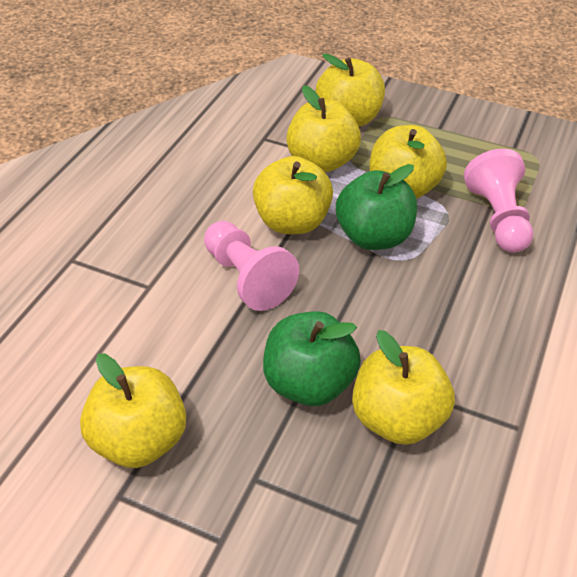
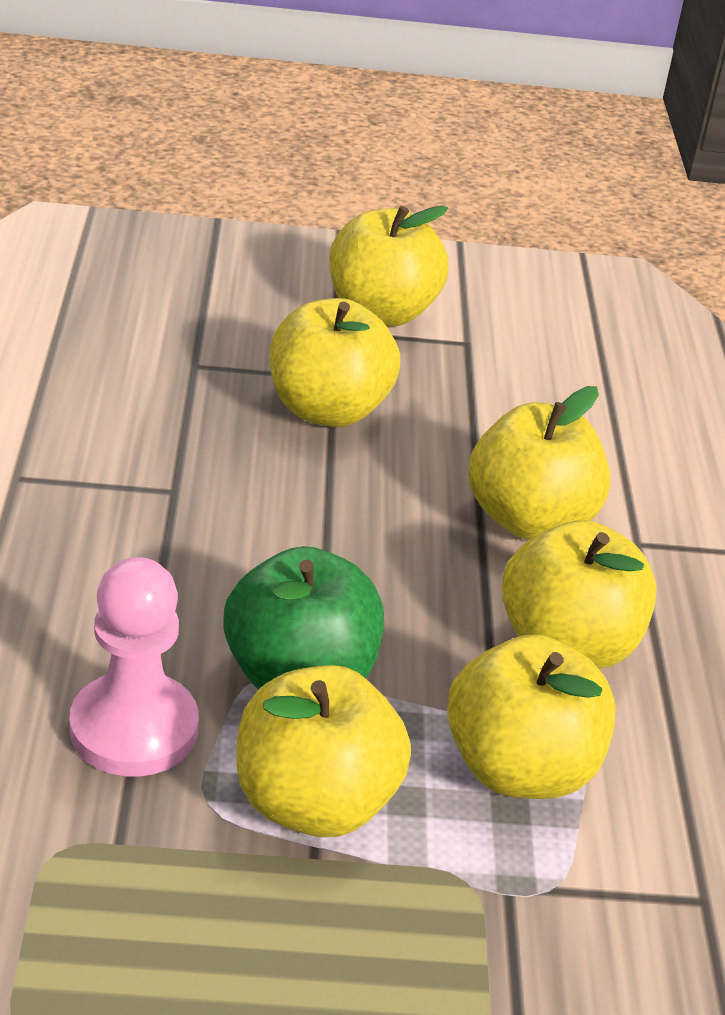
green apple: 2 -> 1
pink pawn: 2 -> 1

